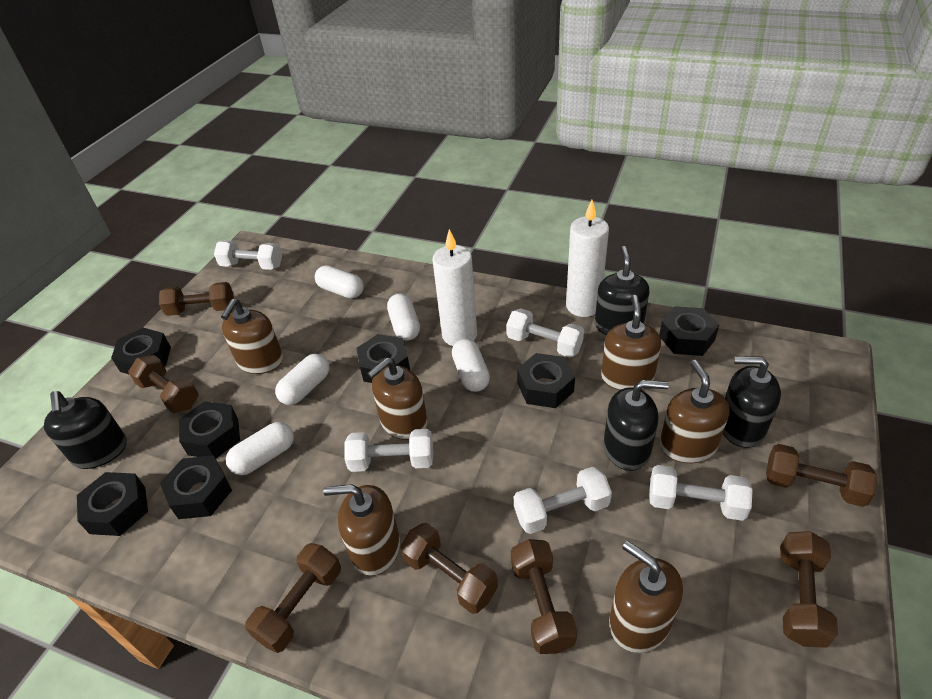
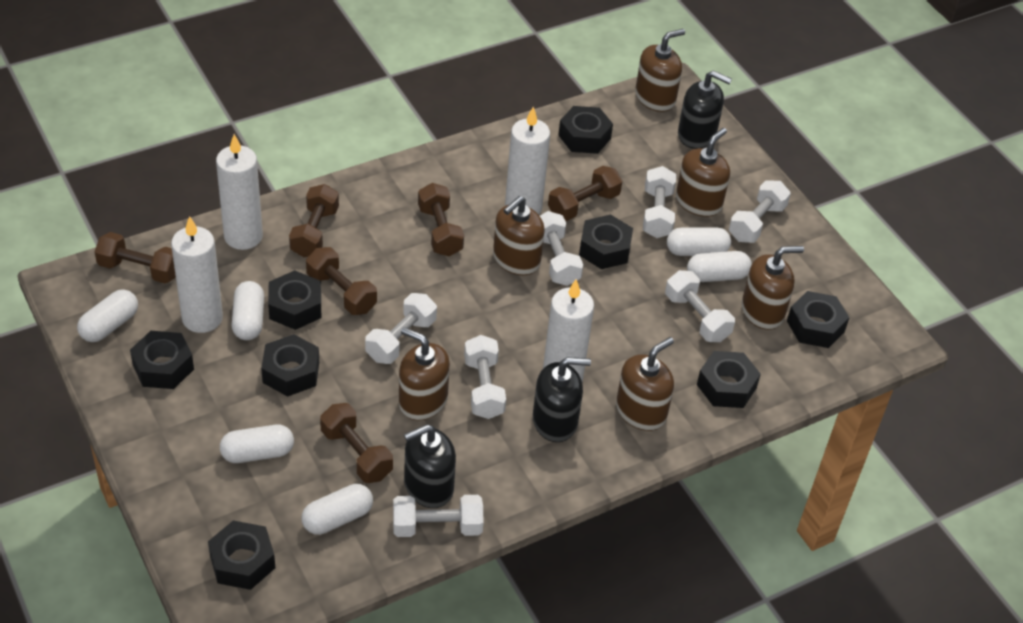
black nut: 7 -> 8
black soap dispenser: 4 -> 3
brown dumbbell: 7 -> 6
white candle: 2 -> 4
white capsule: 5 -> 6
white dumbbell: 5 -> 7

